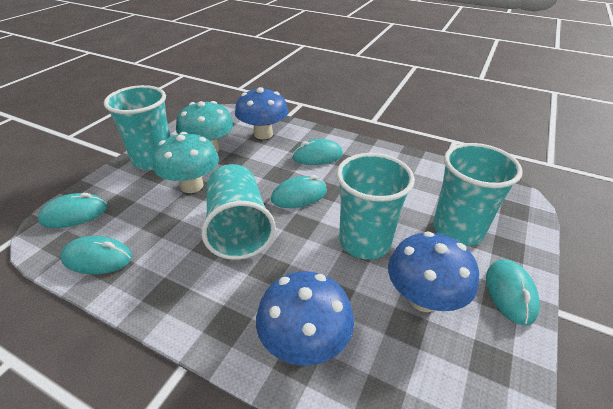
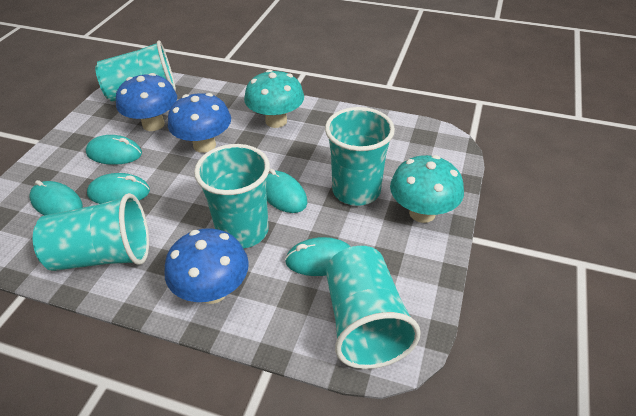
turquoise cup: 4 -> 5

